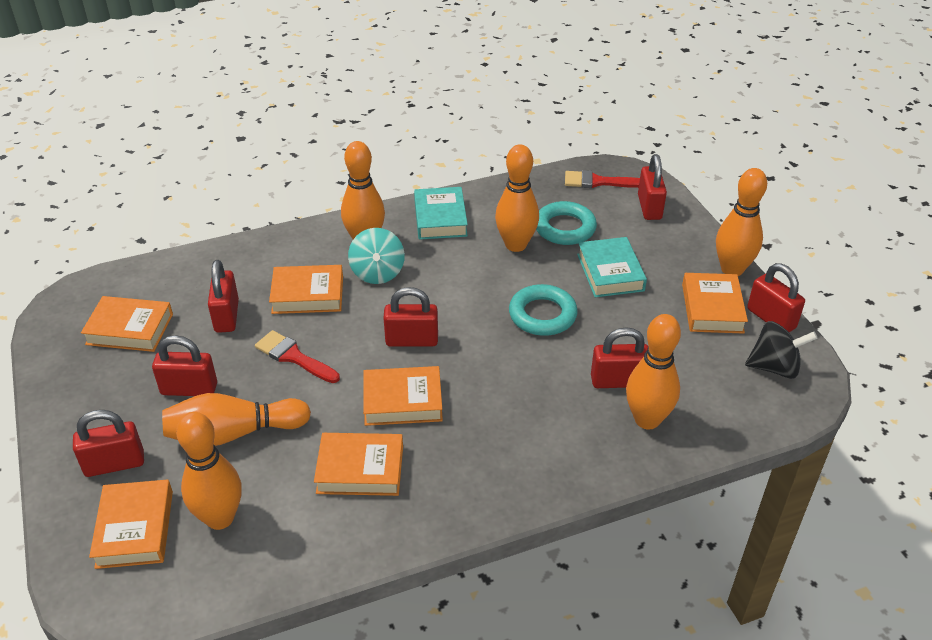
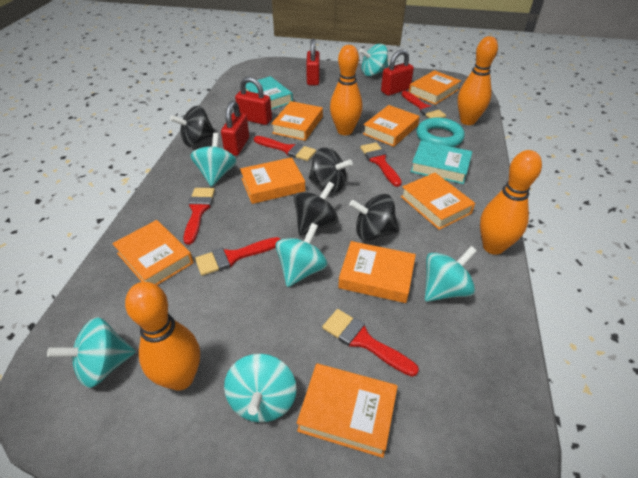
black spinning top: 1 -> 4
orange book: 6 -> 8
orange bowling pin: 6 -> 4
red brush: 2 -> 6
red padlock: 7 -> 4
turquoise ring: 2 -> 1
turquoise spinning top: 1 -> 6

